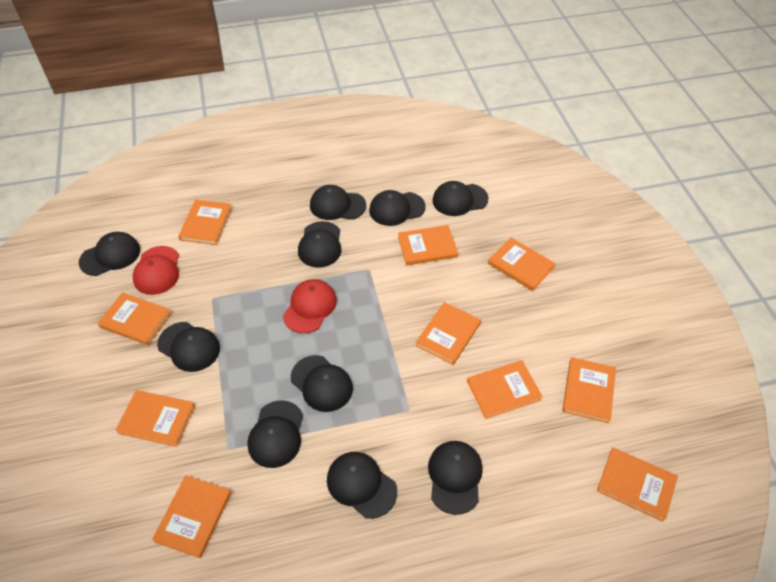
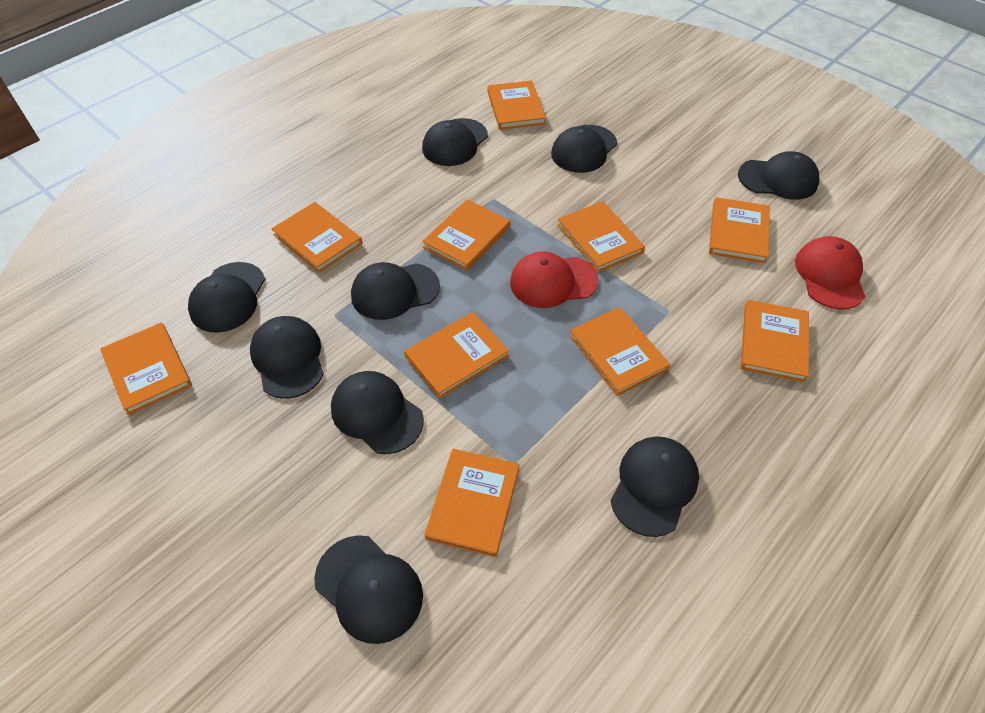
black cap: 10 -> 9

